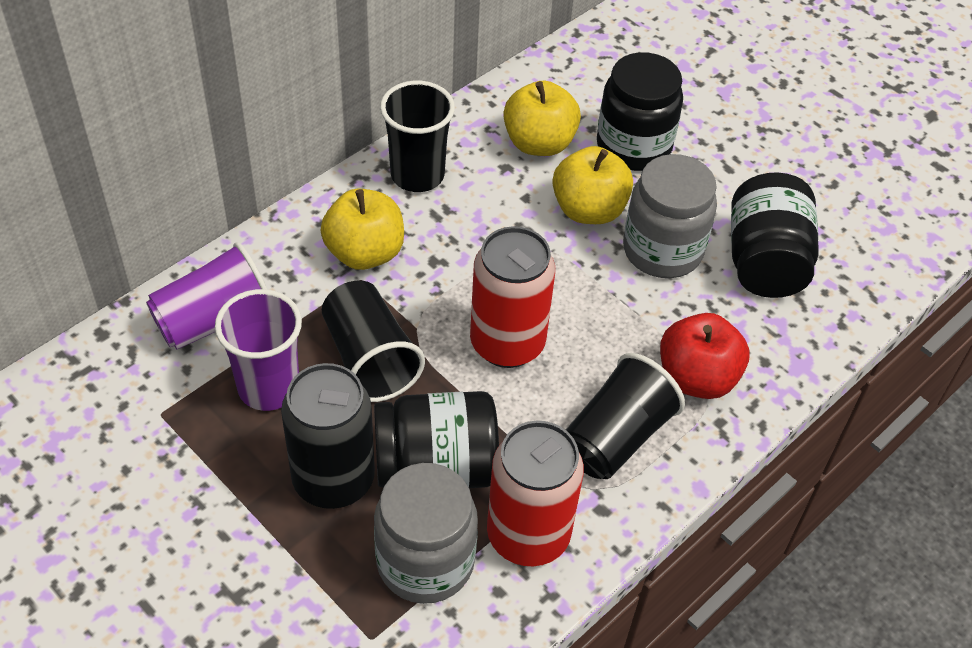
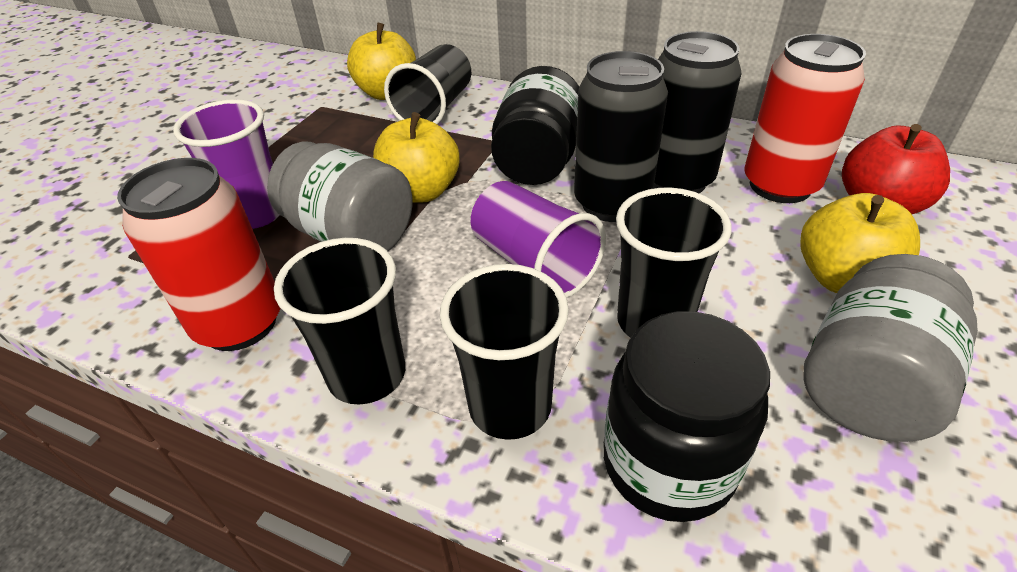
black can: 1 -> 2
black cup: 3 -> 4
black jar: 3 -> 2

